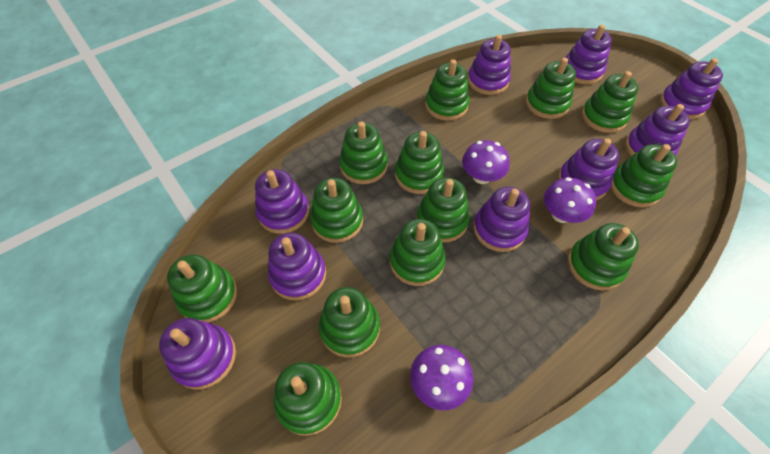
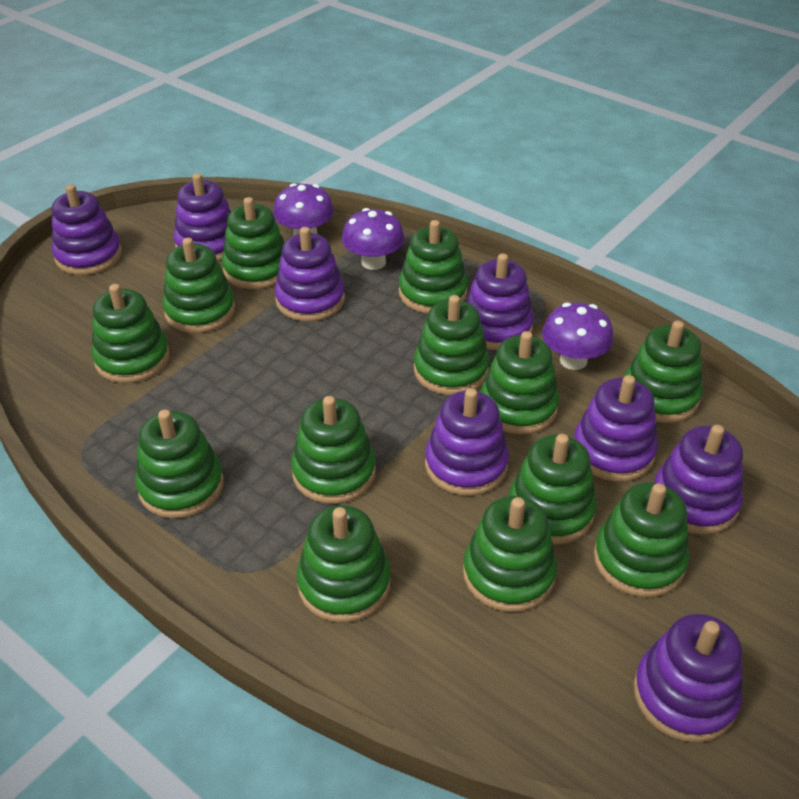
purple stacking toy: 9 -> 8

